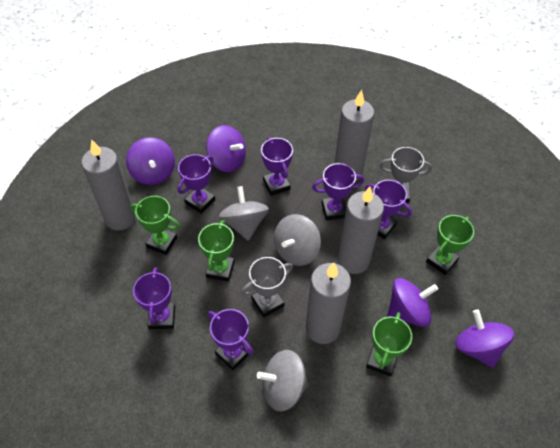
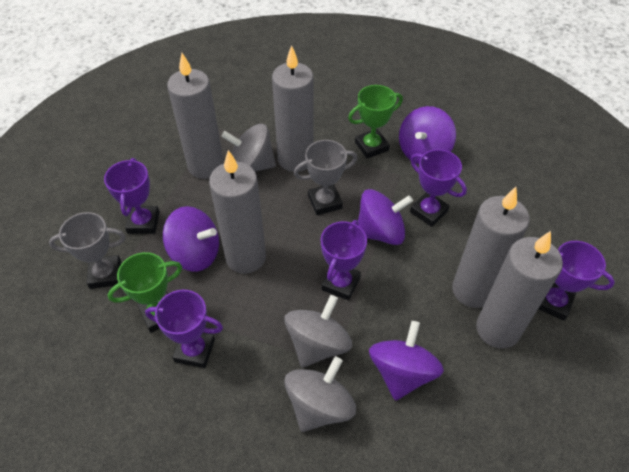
green trophy: 4 -> 2
grey candle: 4 -> 5
purple trophy: 6 -> 5

